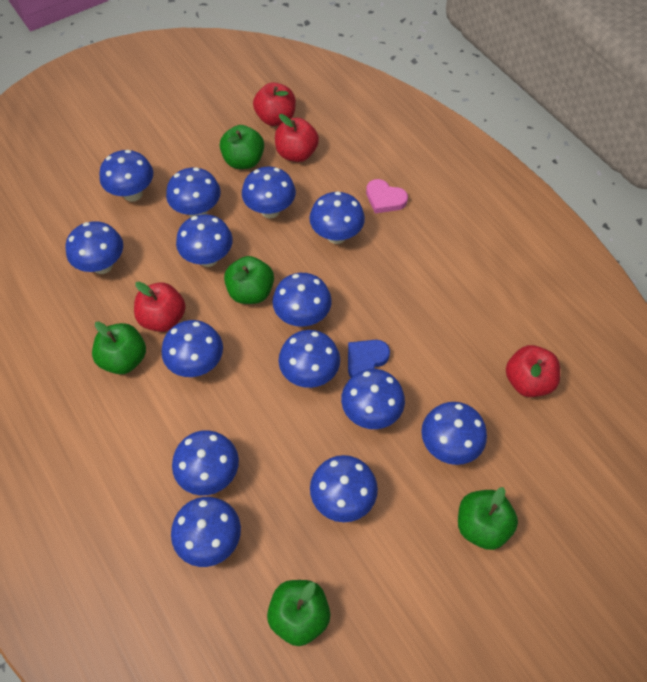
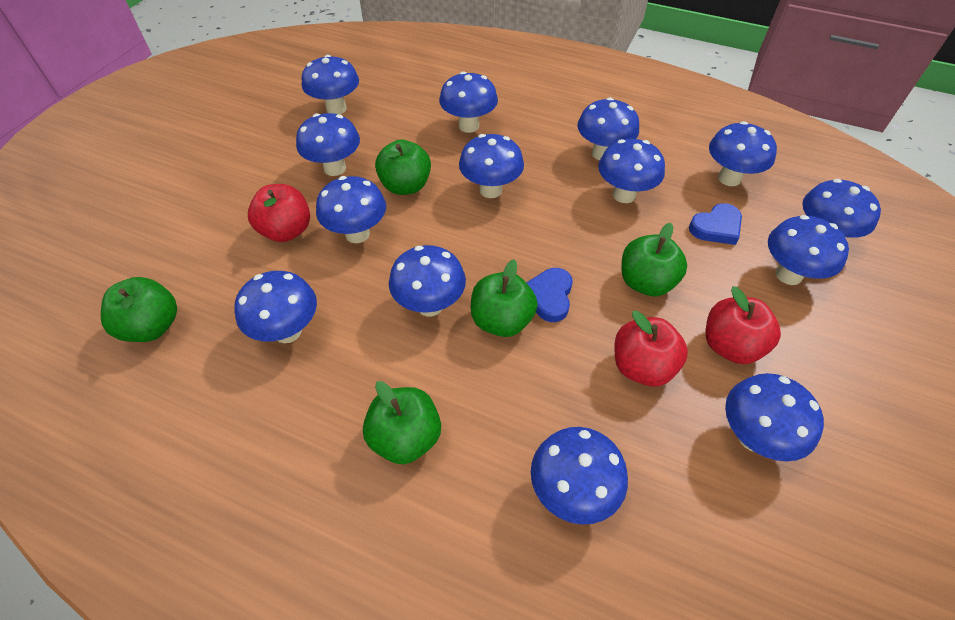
blue heart: 1 -> 2
pink heart: 1 -> 0
red apple: 4 -> 3

